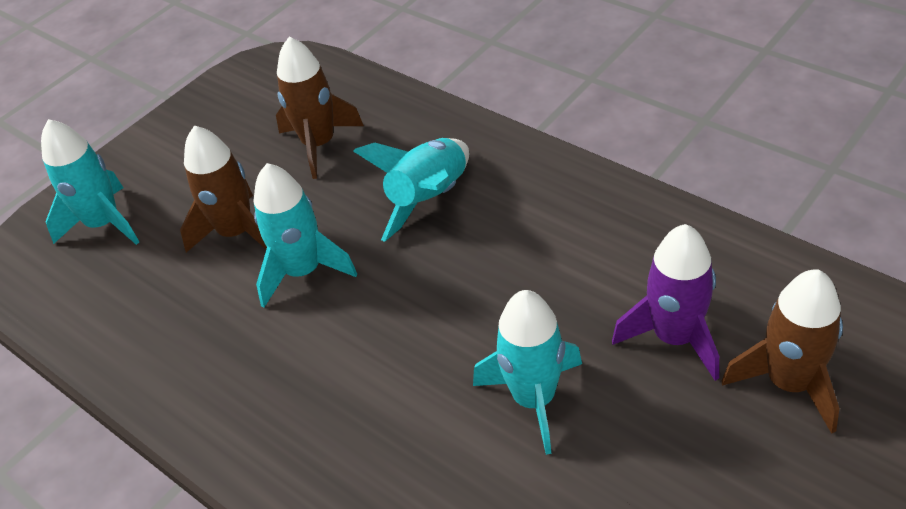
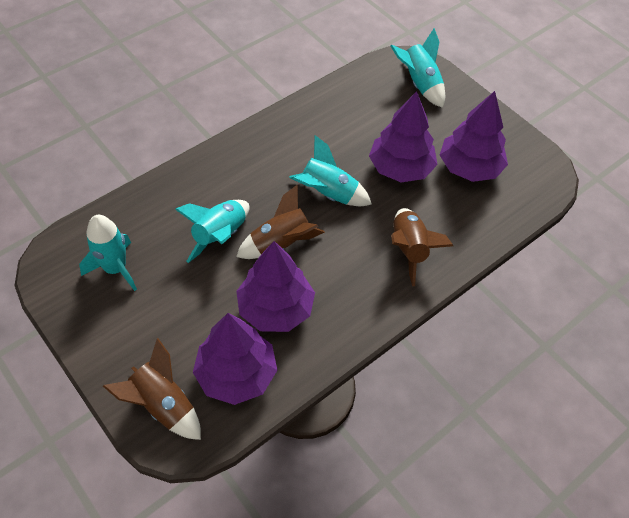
purple rocket: 1 -> 0
purple tree: 0 -> 4

